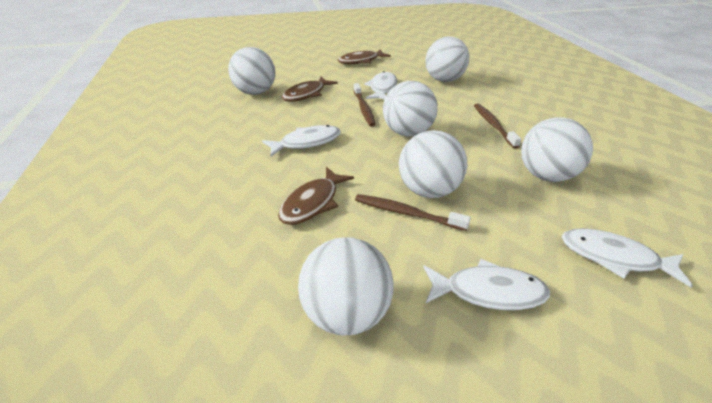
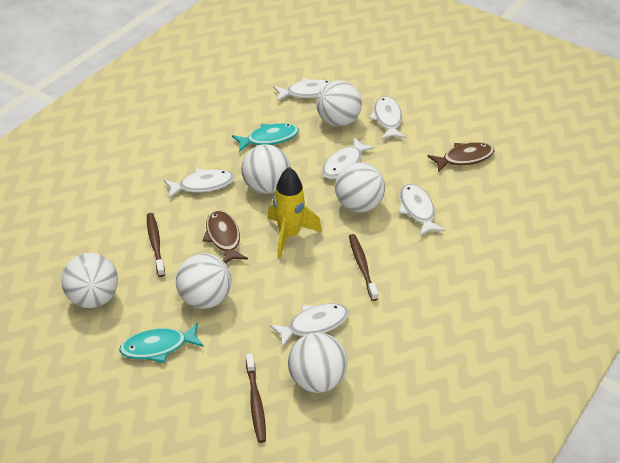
brown fish: 3 -> 2
turquoise fish: 0 -> 2
white fish: 4 -> 6
yellow rocket: 0 -> 1

